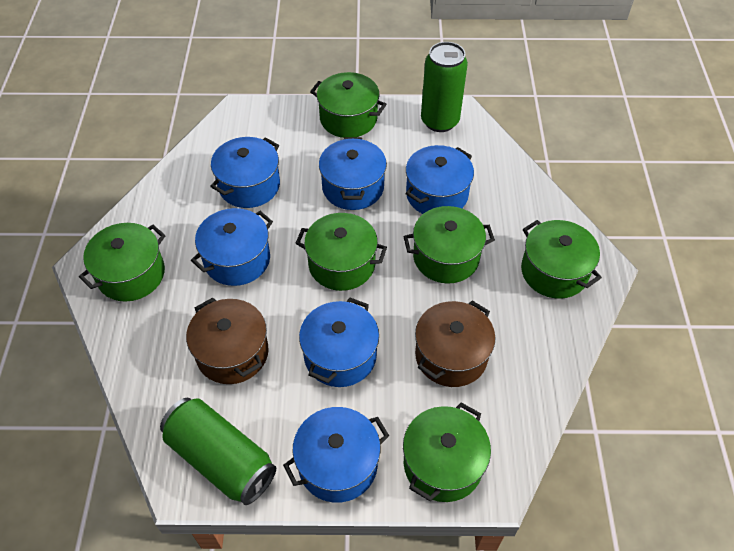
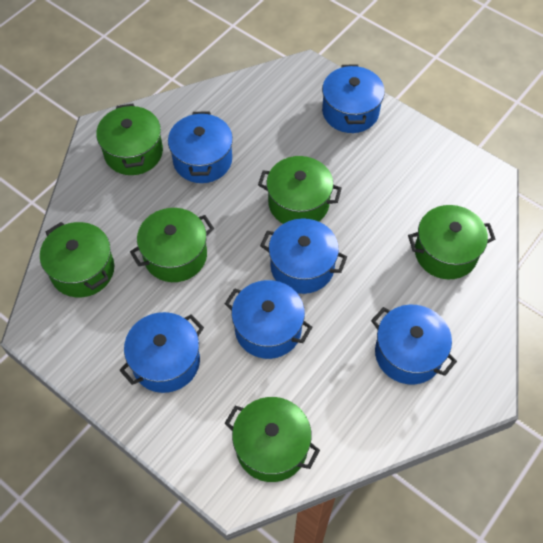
brown pot: 2 -> 0
green can: 2 -> 0

